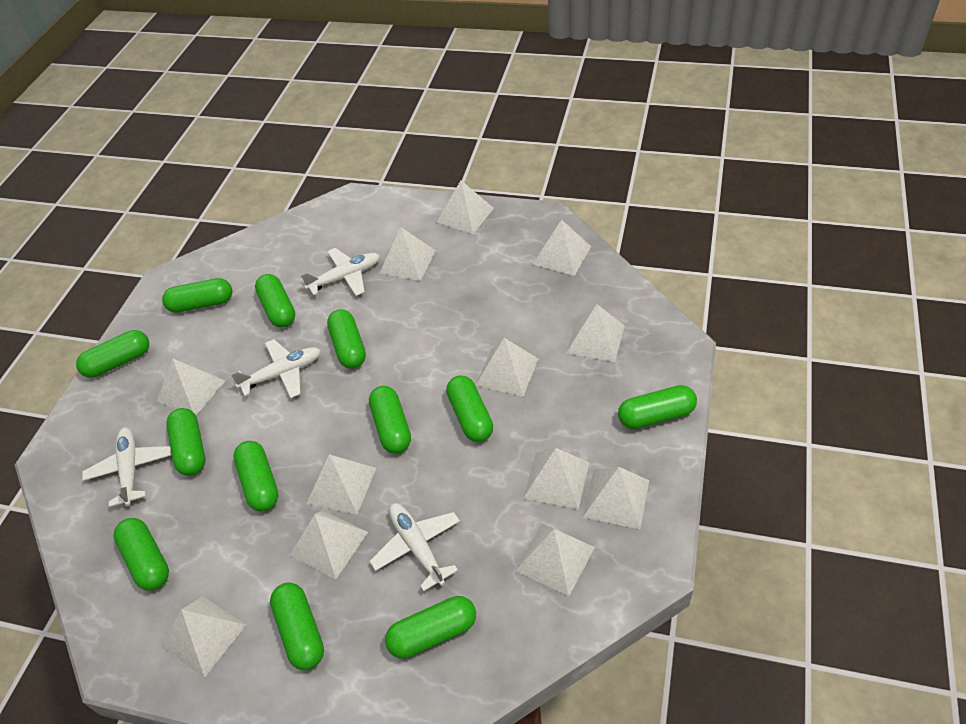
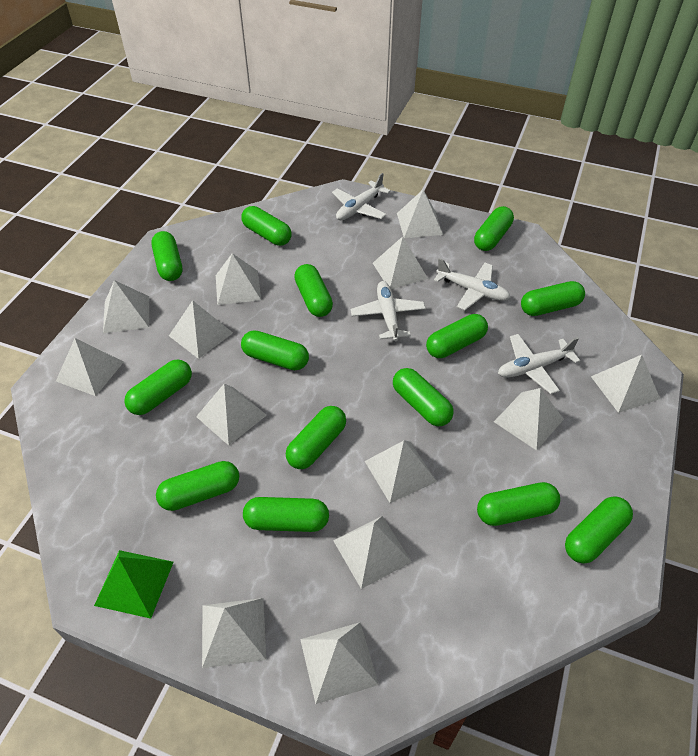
green capsule: 12 -> 14
green pyramid: 0 -> 1
white pyramid: 12 -> 13

